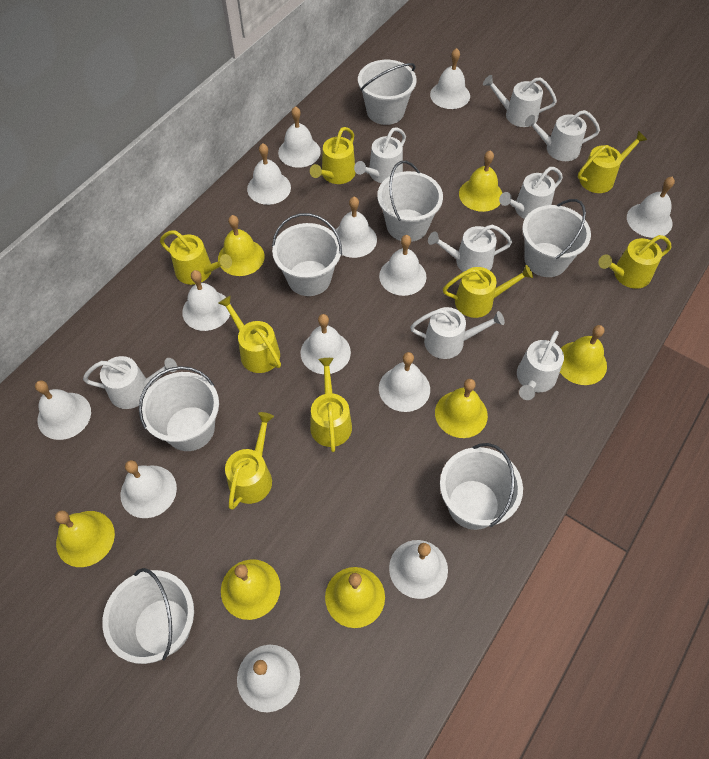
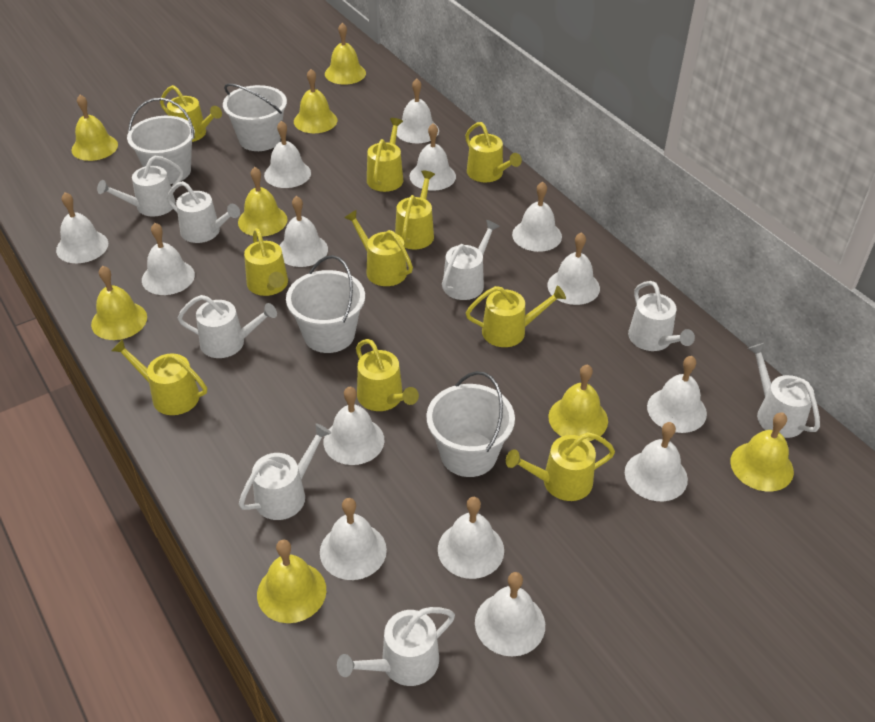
white bell: 13 -> 14
white bucket: 7 -> 4
yellow bell: 7 -> 8
yellow watering can: 8 -> 10

